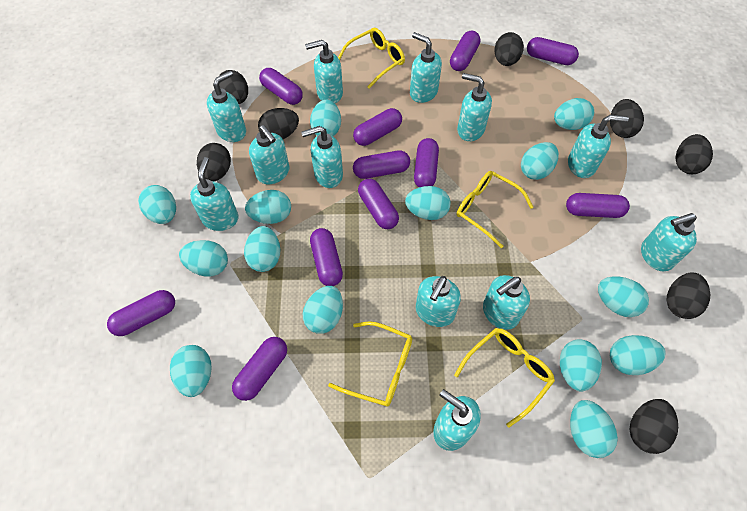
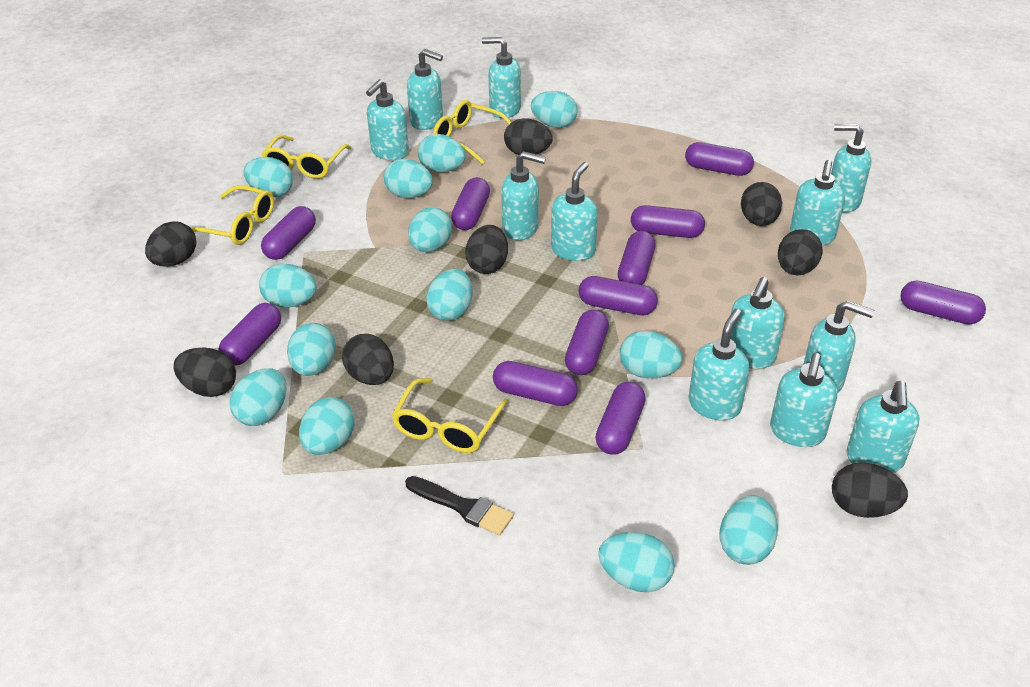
black brush: 0 -> 1
turquoise egg: 14 -> 13

